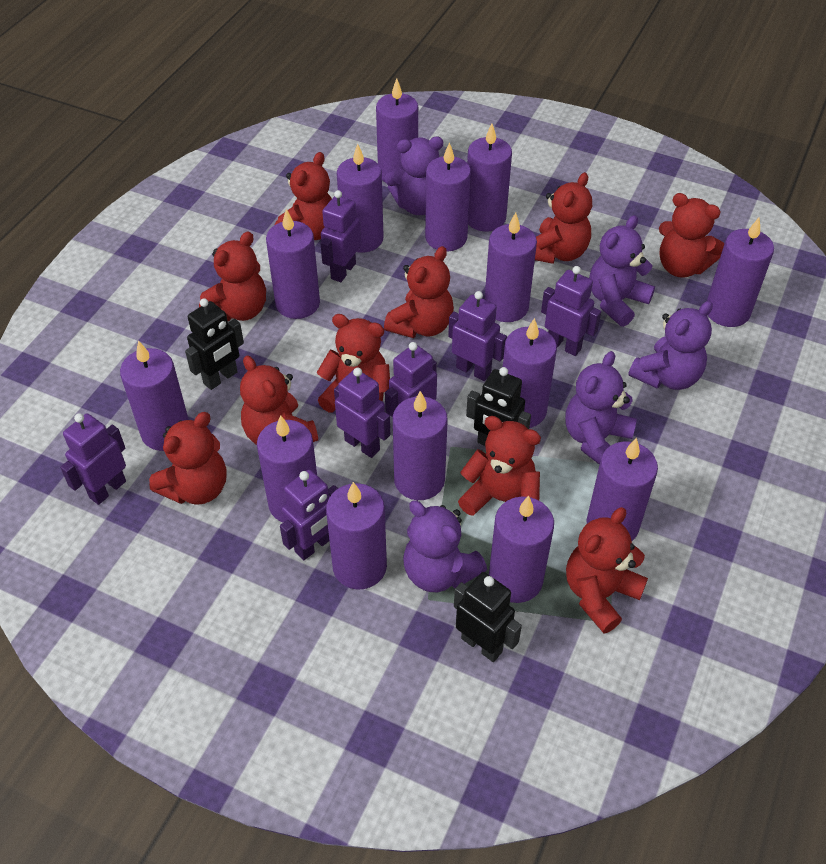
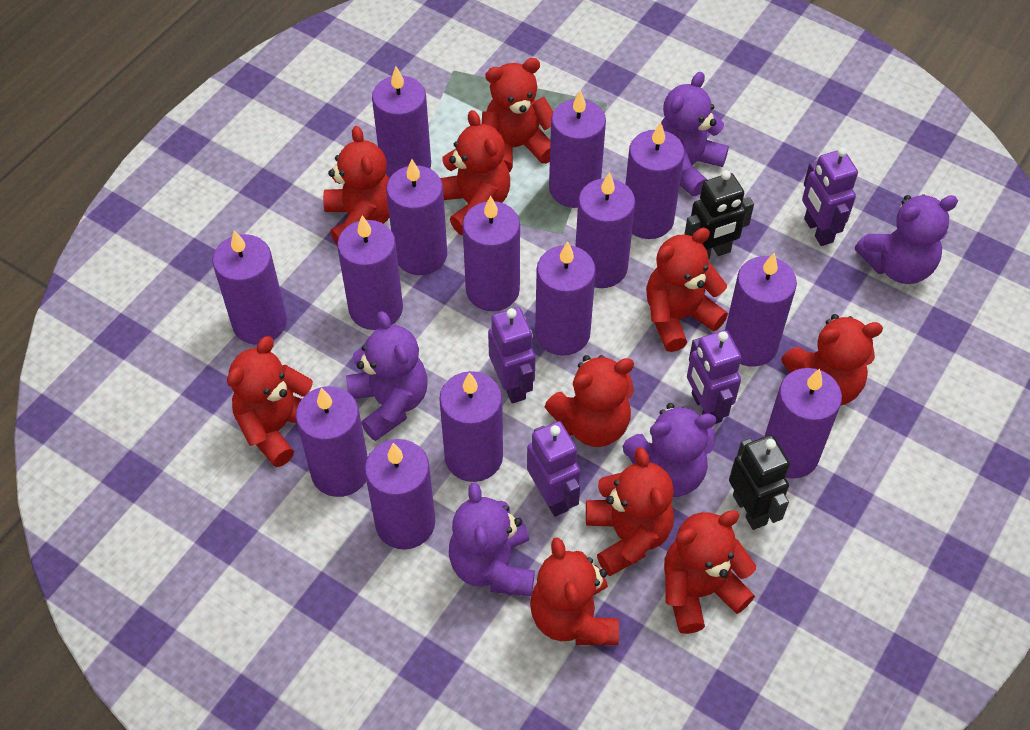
black robot: 3 -> 2
purple robot: 7 -> 4

